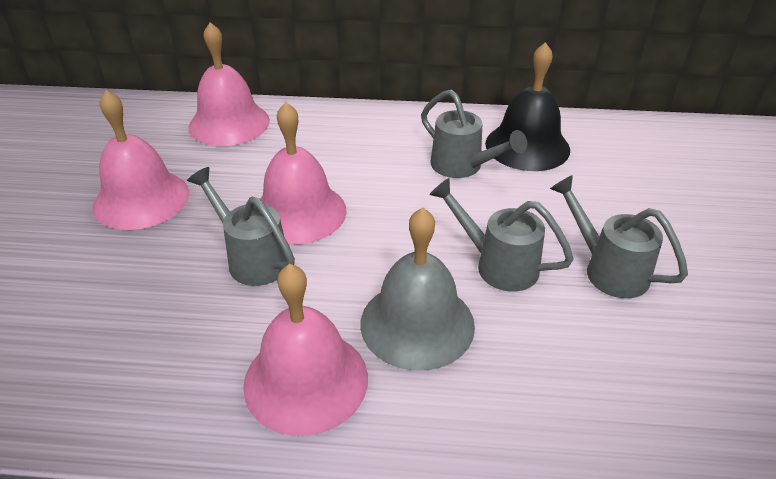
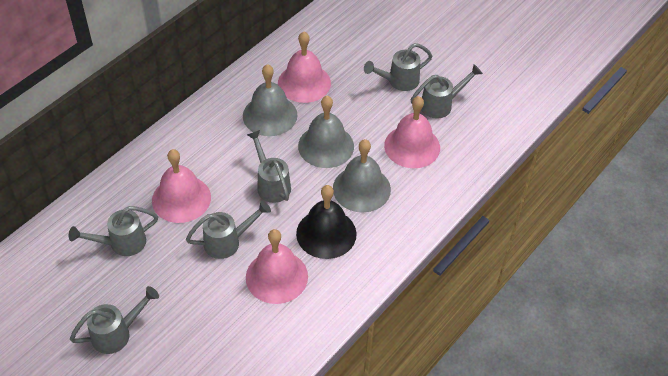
grey bell: 1 -> 3
grey watering can: 4 -> 6

